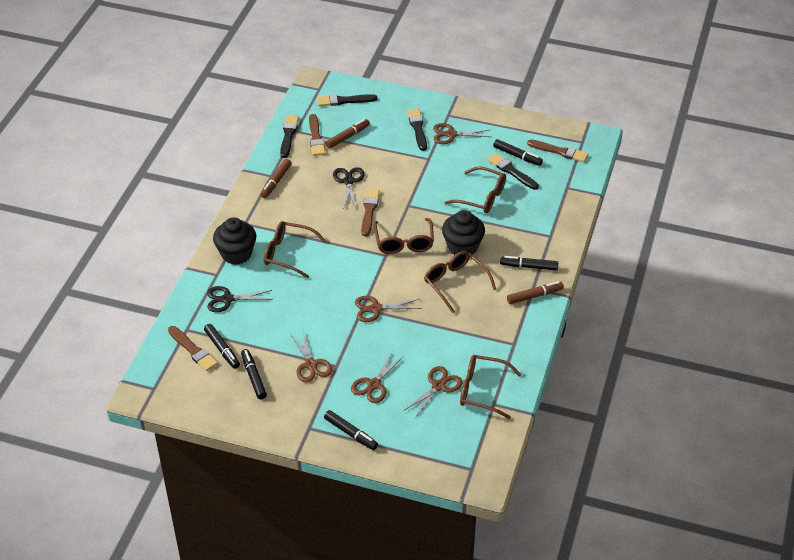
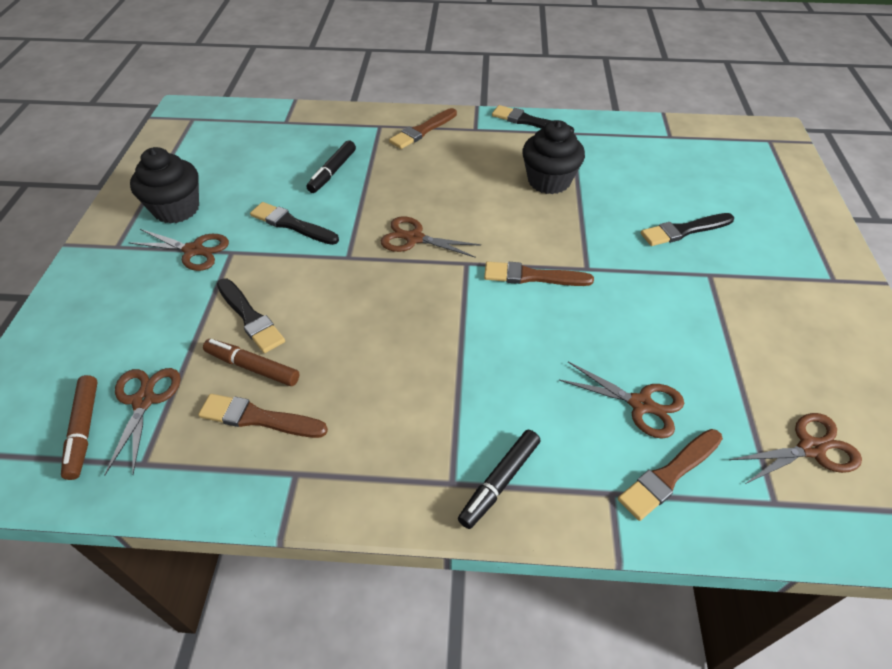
black marker: 5 -> 2
black scissors: 2 -> 0
brown glasses: 5 -> 0
brown marker: 3 -> 2

